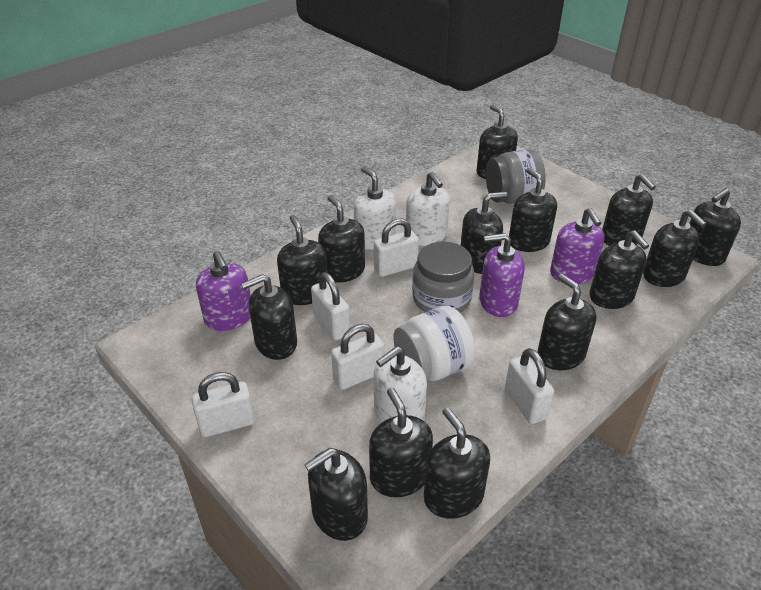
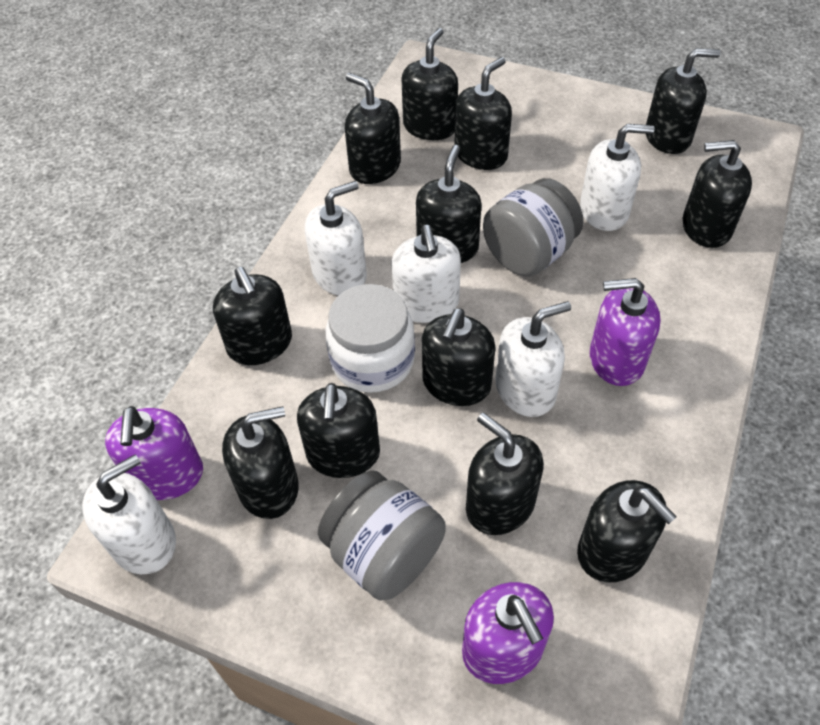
black soap dispenser: 14 -> 12
white padlock: 5 -> 0
white soap dispenser: 3 -> 5

